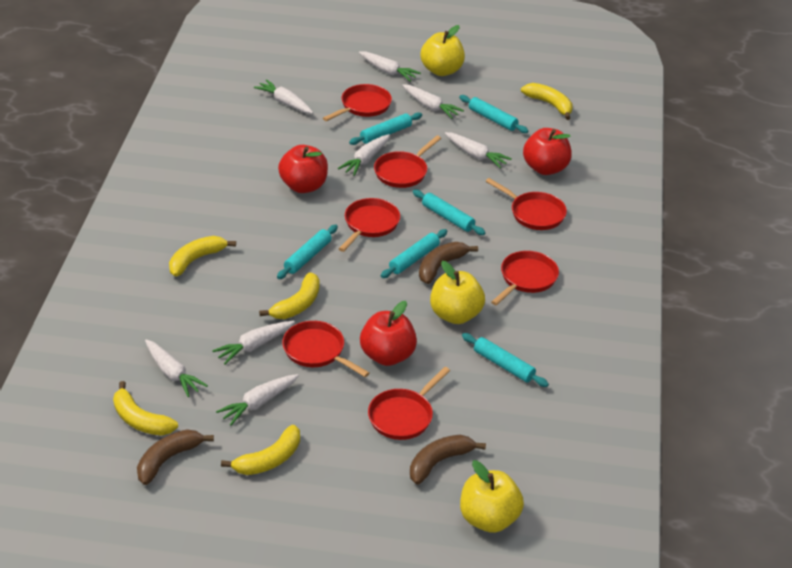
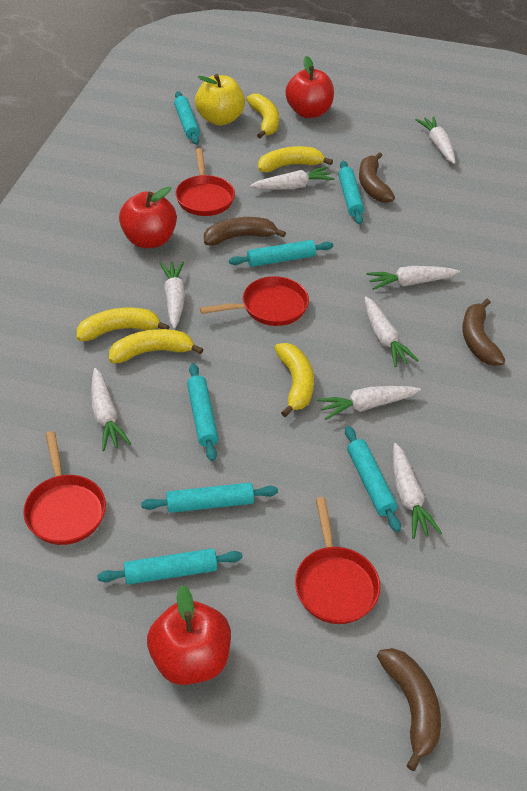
brown banana: 3 -> 4
red pan: 7 -> 4
turquoise rolling pin: 6 -> 7
yellow apple: 3 -> 1

